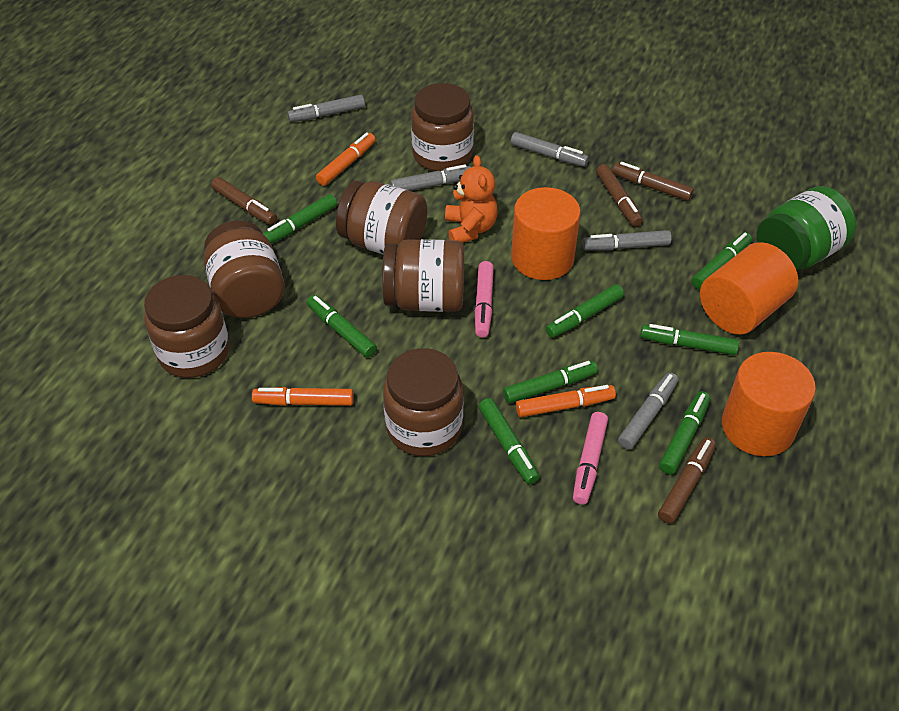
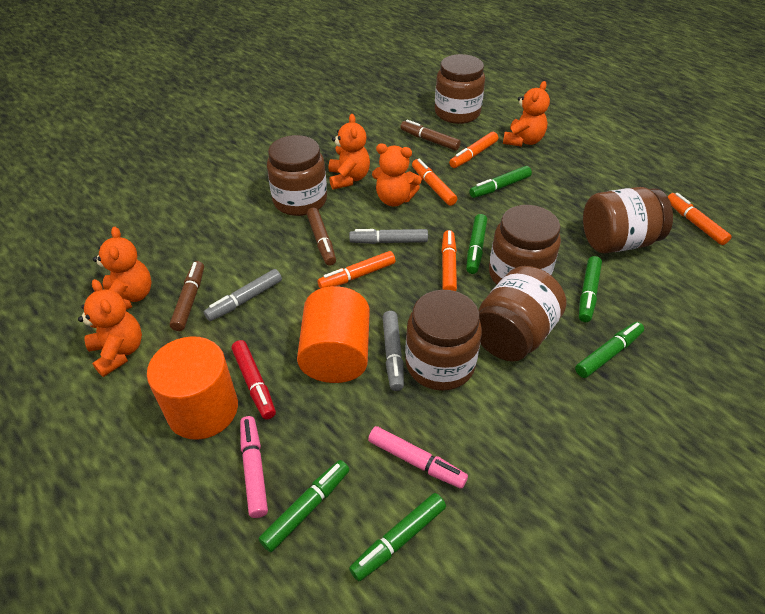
brown marker: 4 -> 3
green jar: 1 -> 0
green marker: 8 -> 6
grey marker: 5 -> 3
orange cylinder: 3 -> 2
orange marker: 3 -> 5
orange teddy bear: 1 -> 5
red marker: 0 -> 1

